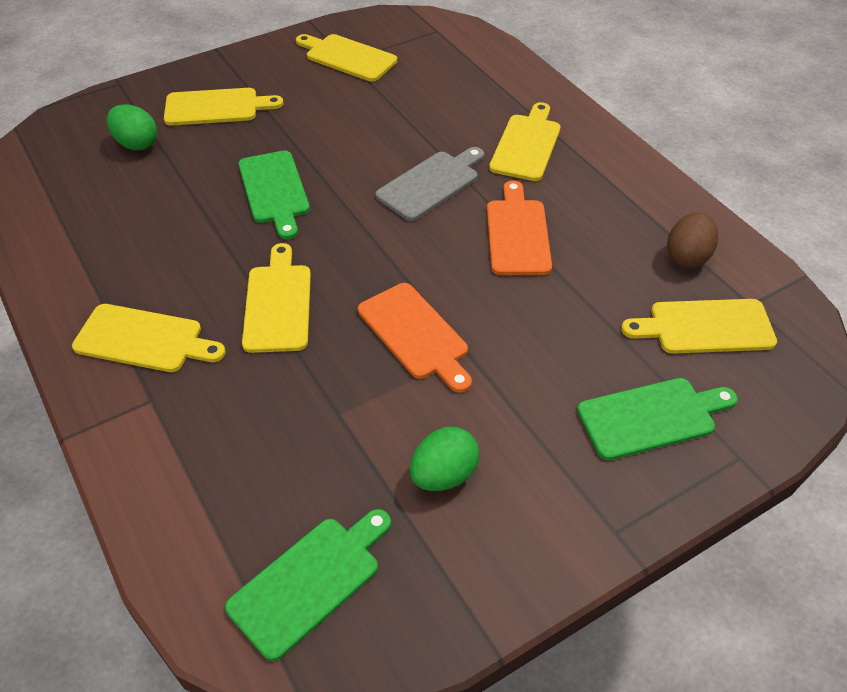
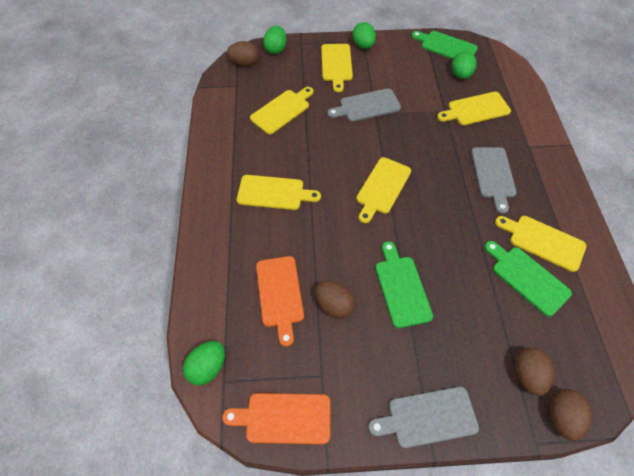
brown egg: 1 -> 4
green egg: 2 -> 4
grey cutting board: 1 -> 3

